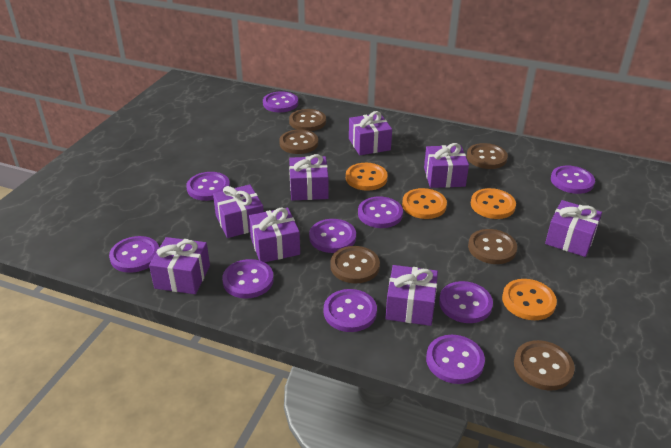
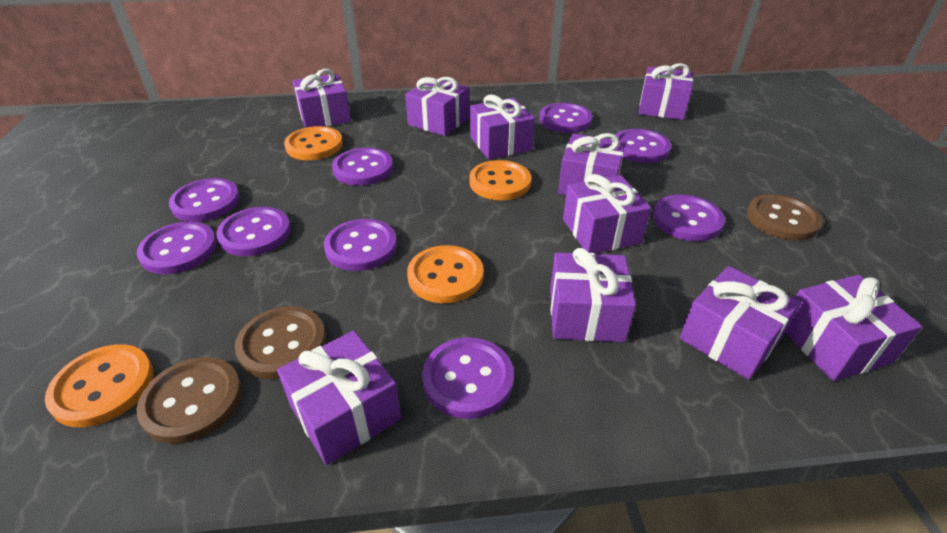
brown button: 6 -> 3
purple button: 10 -> 9
purple gift: 8 -> 10

